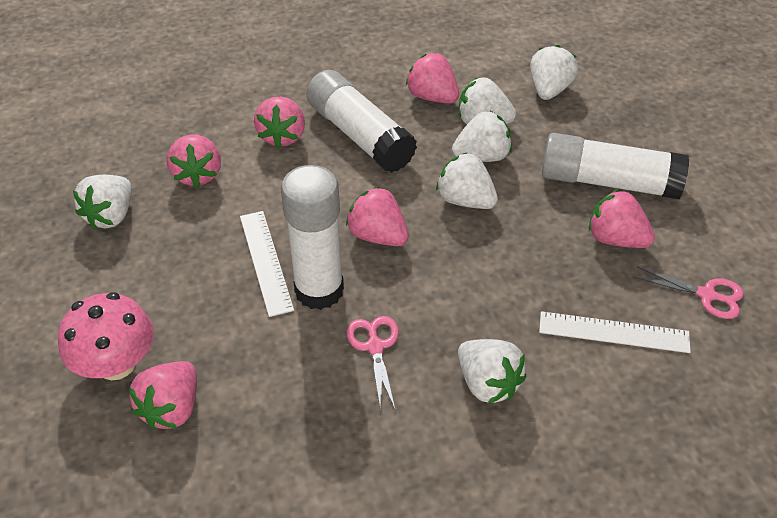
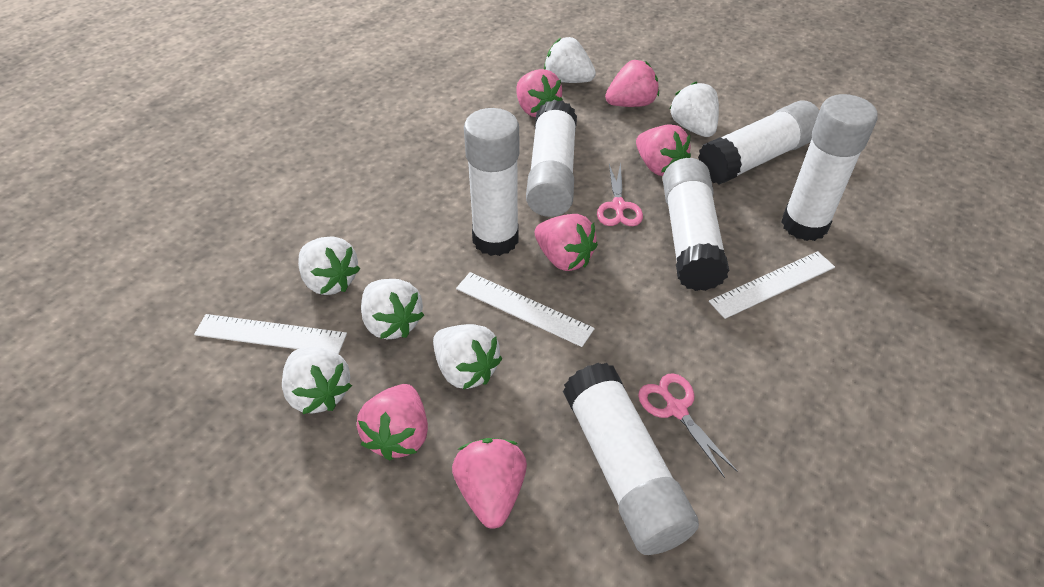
pink mushroom: 1 -> 0
white glue stick: 3 -> 6
white ruler: 2 -> 3

